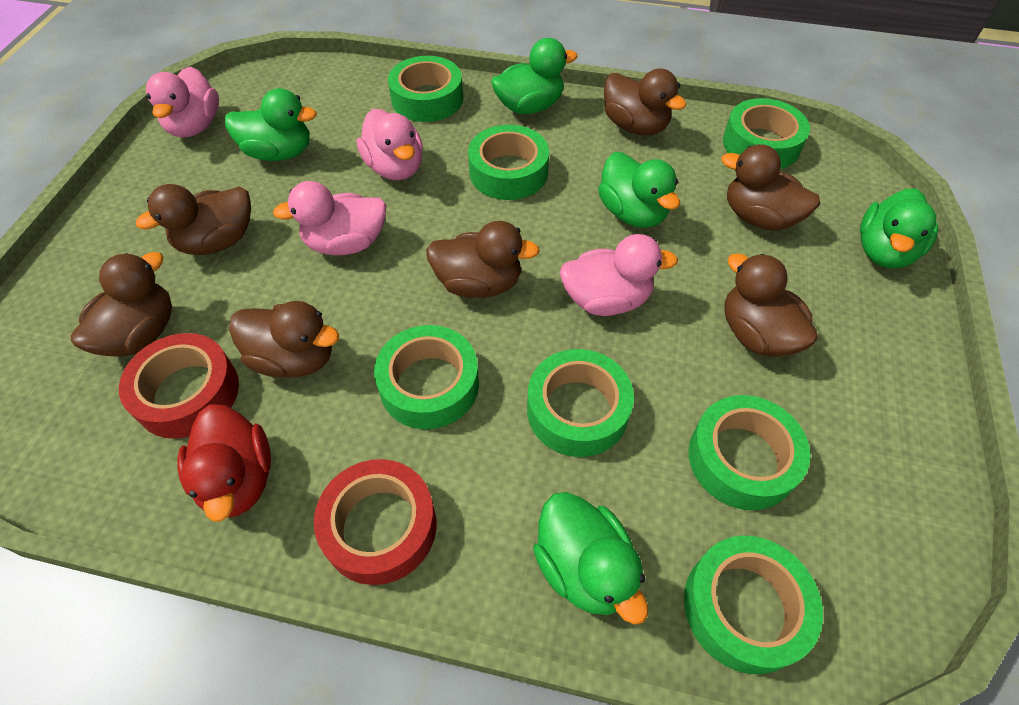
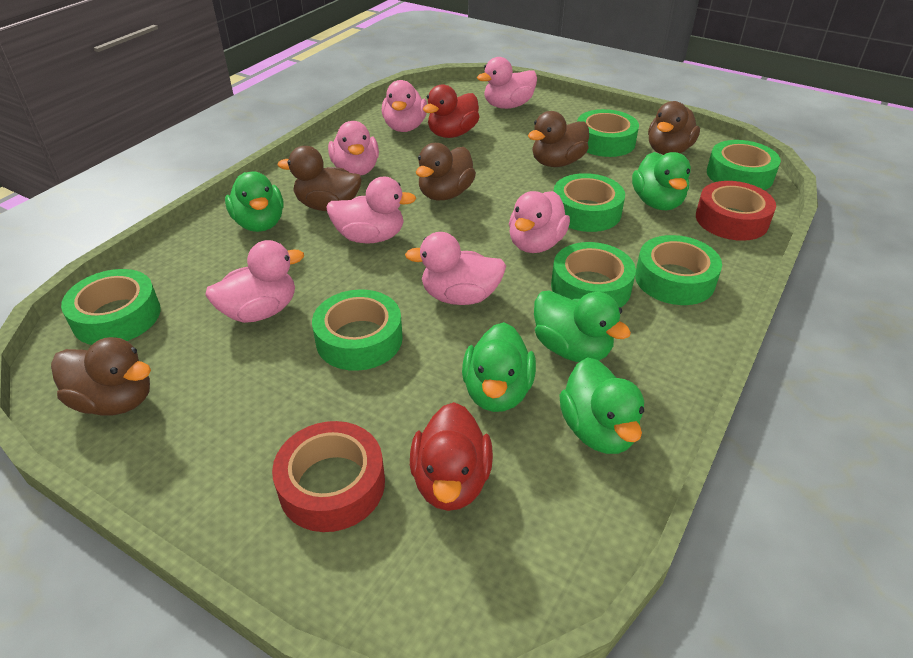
brown duck: 7 -> 5
pink duck: 4 -> 7
red duck: 1 -> 2

